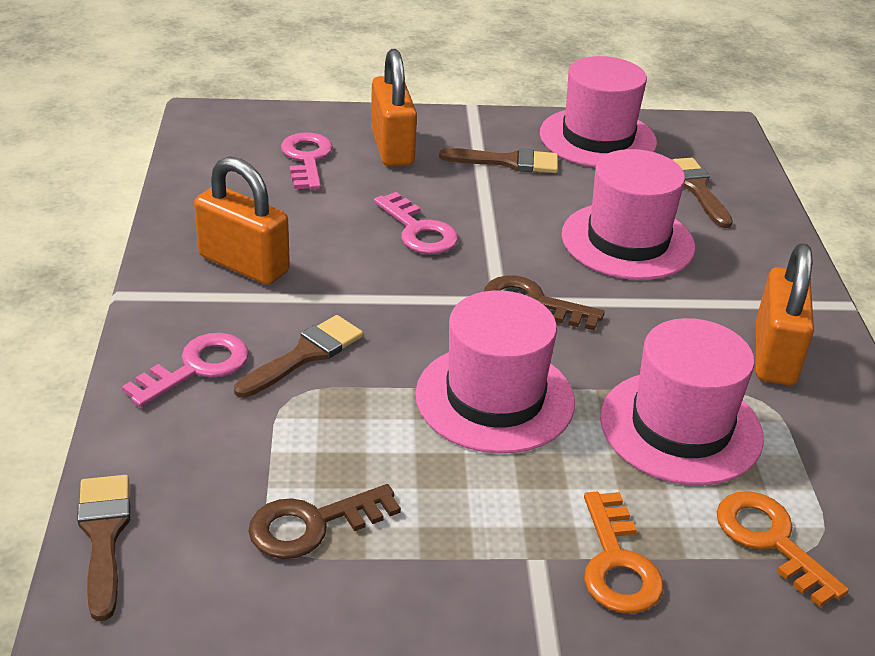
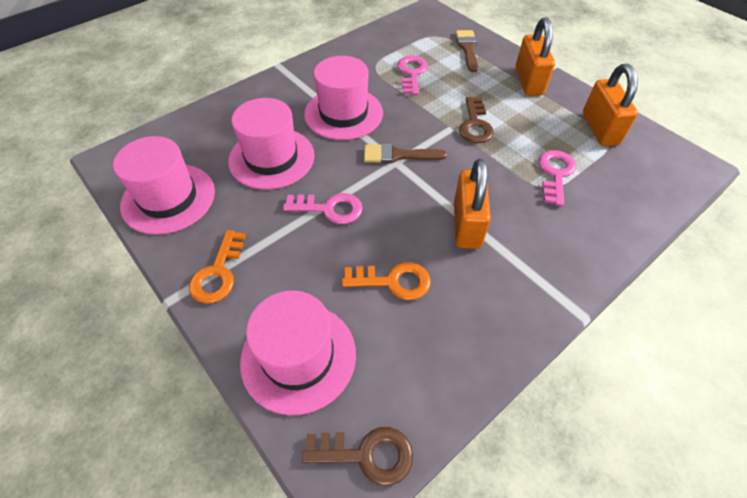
brown brush: 4 -> 2

